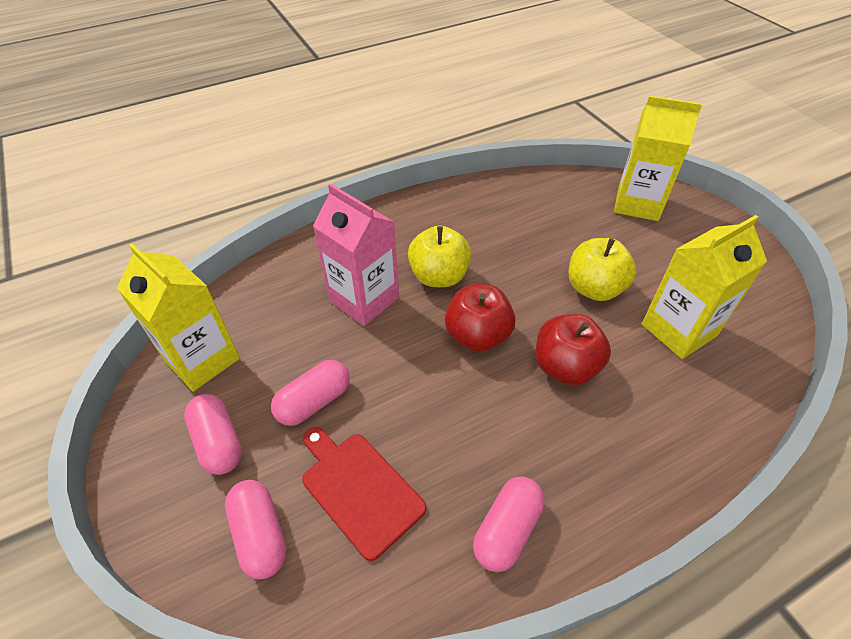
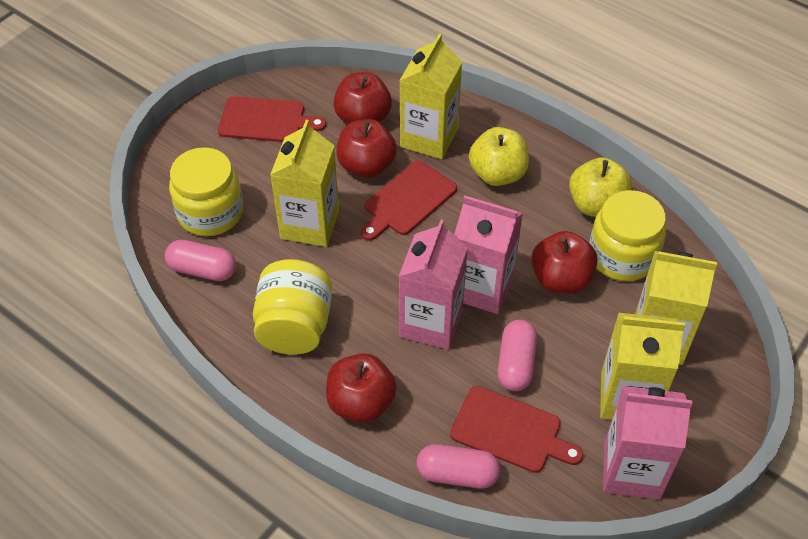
pink capsule: 4 -> 3
pink carton: 1 -> 3
red apple: 2 -> 4
red cutting board: 1 -> 3
yellow carton: 3 -> 4
yellow jar: 0 -> 3

